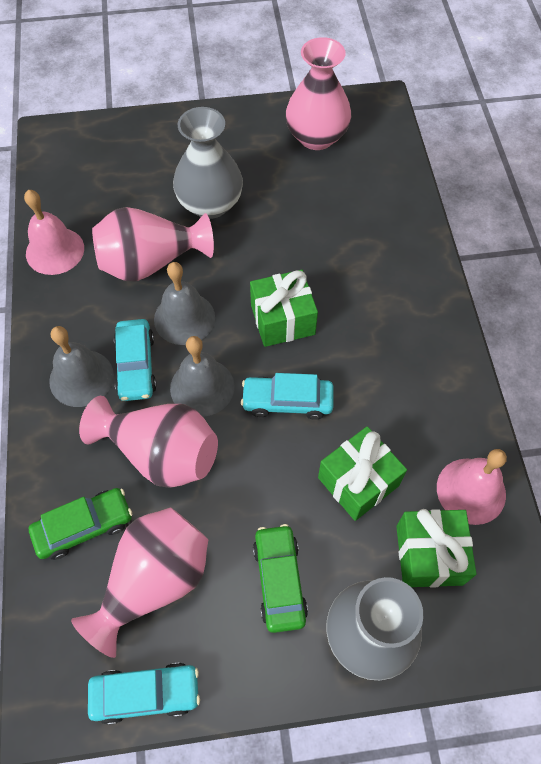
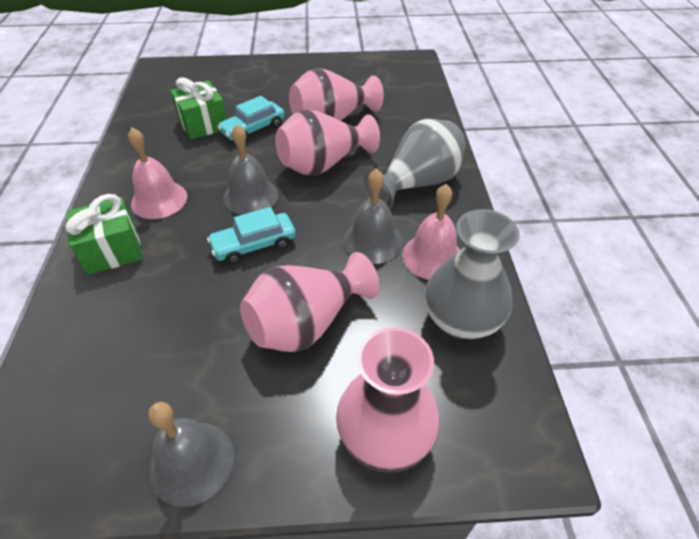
green car: 2 -> 0
green gift: 3 -> 2
turquoise car: 3 -> 2

